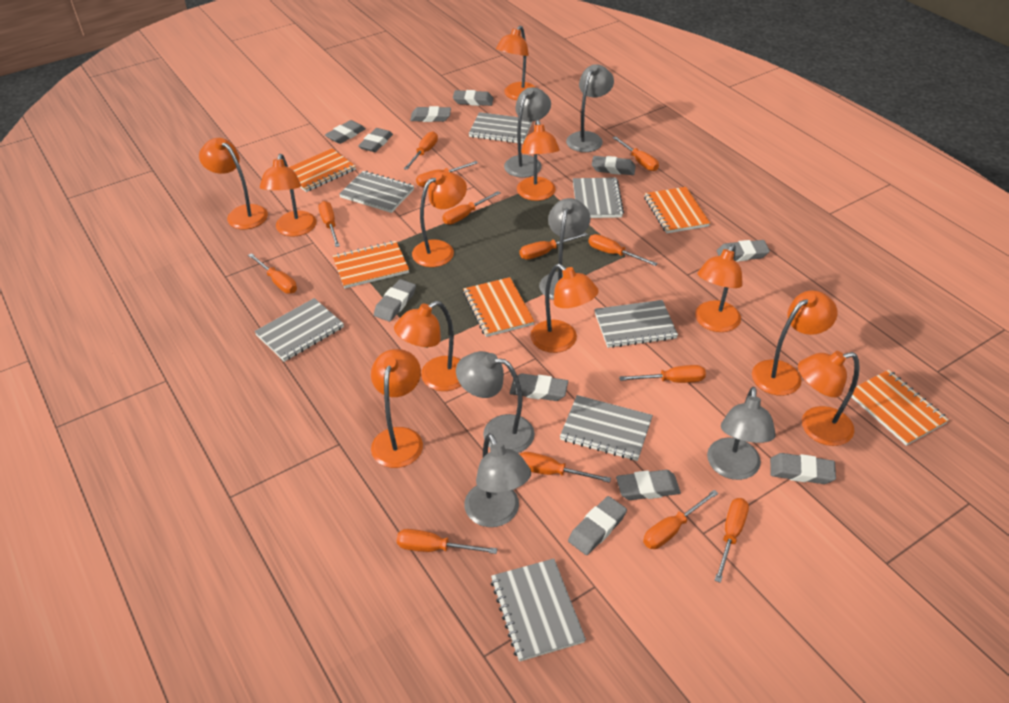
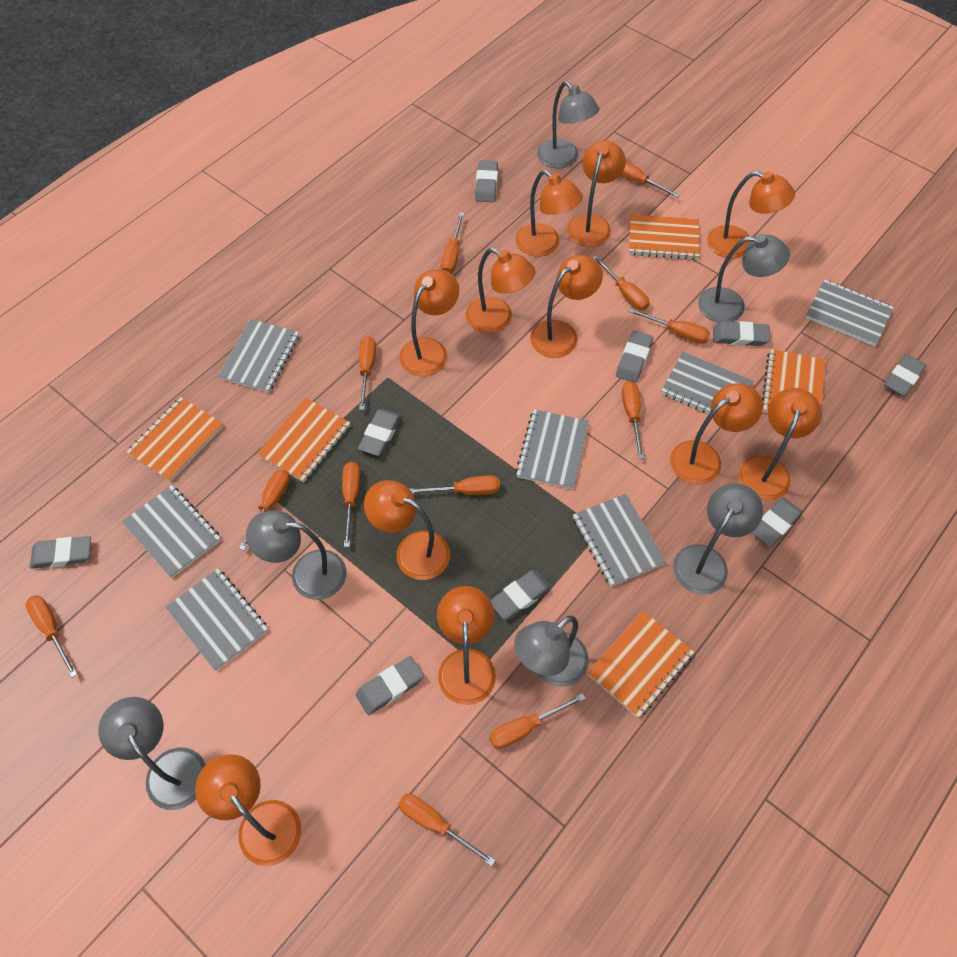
grey eraser: 11 -> 9
orange screwdriver: 13 -> 12

